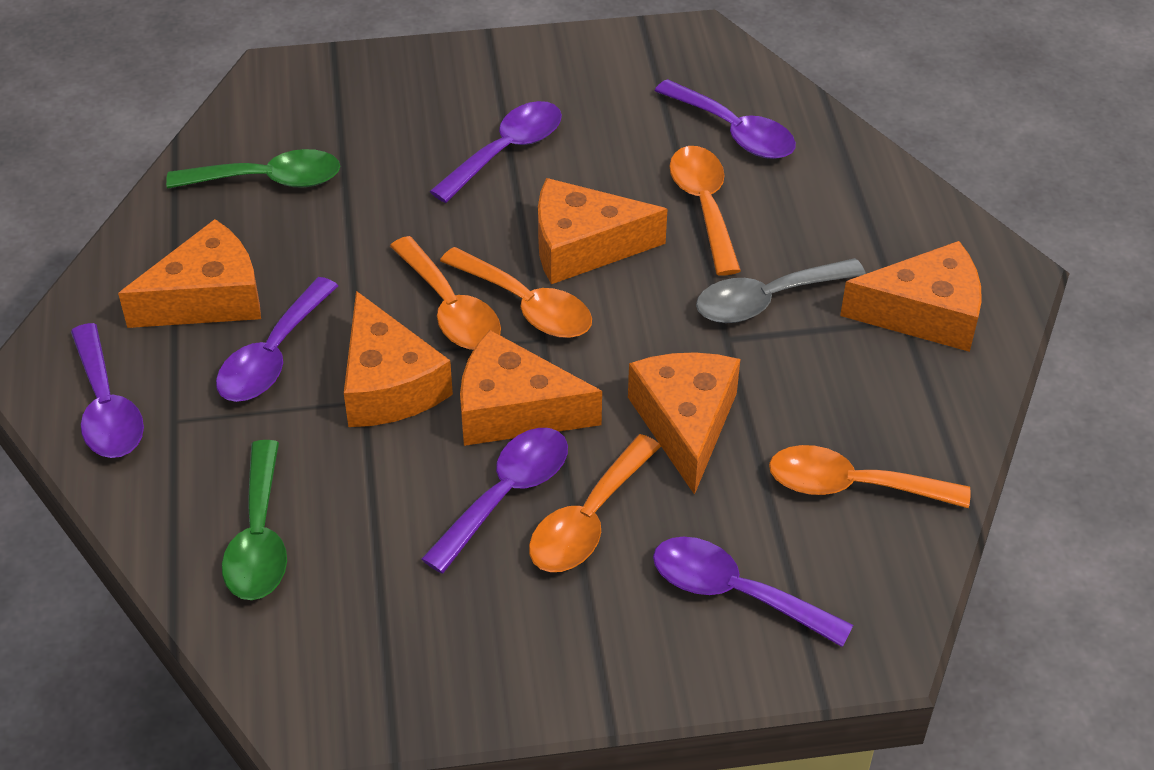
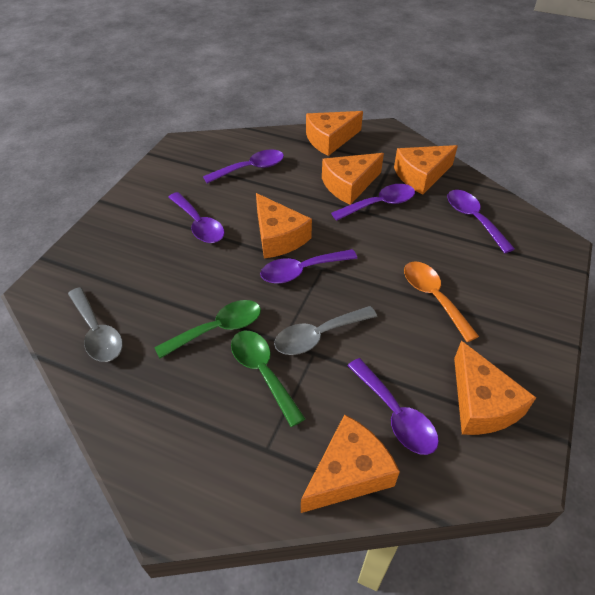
grey spoon: 1 -> 2
orange spoon: 5 -> 1

